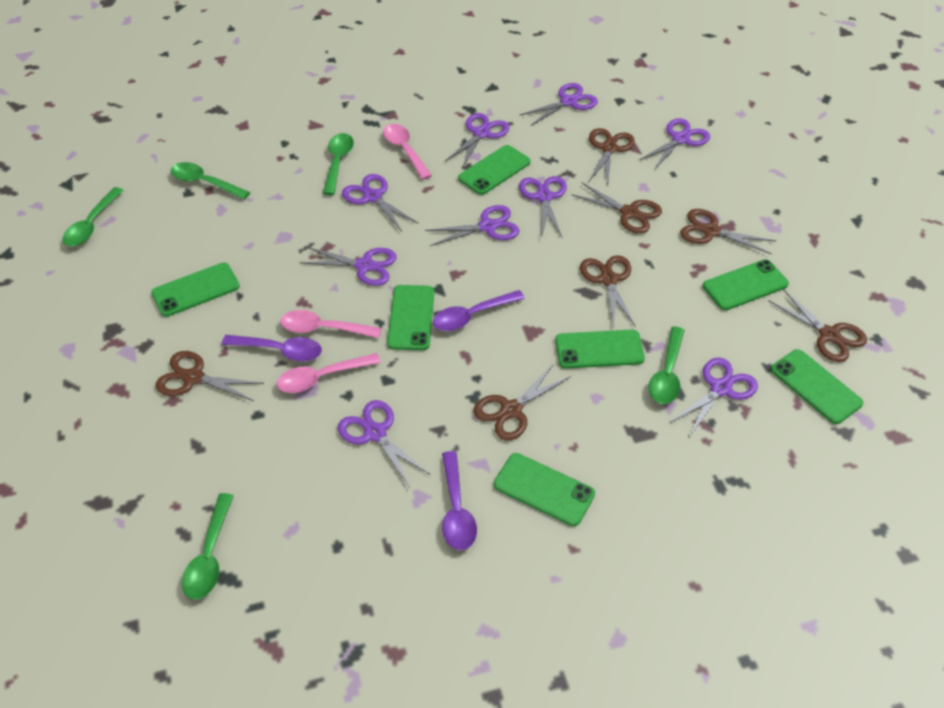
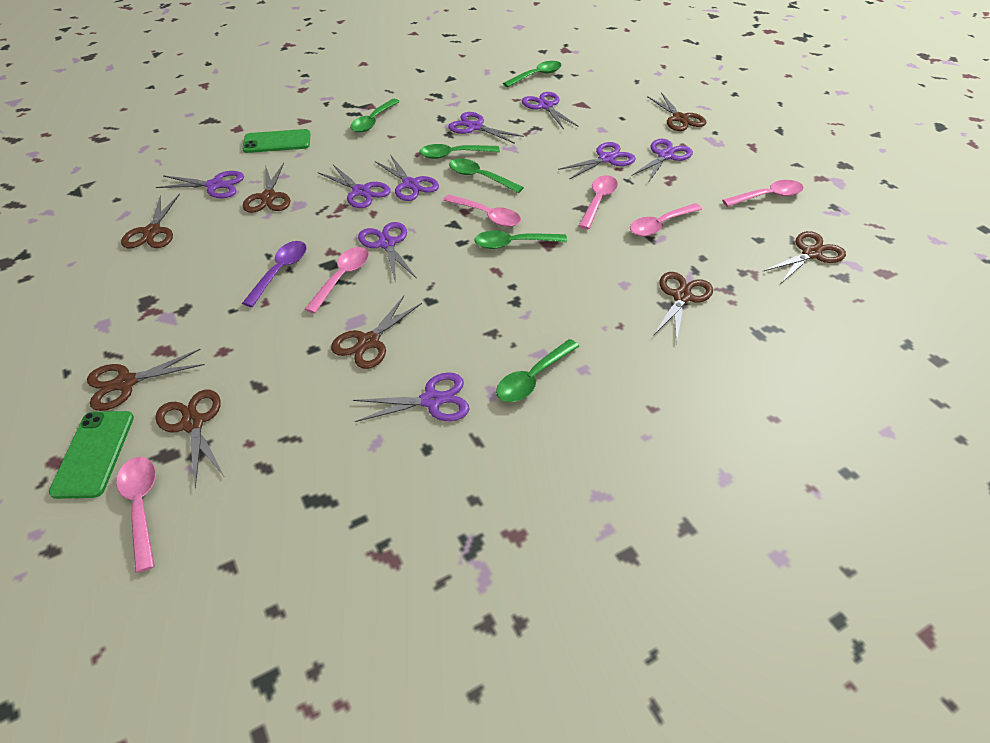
brown scissors: 7 -> 8
green phone: 7 -> 2
green spoon: 5 -> 6
pink spoon: 3 -> 6
purple spoon: 3 -> 1

